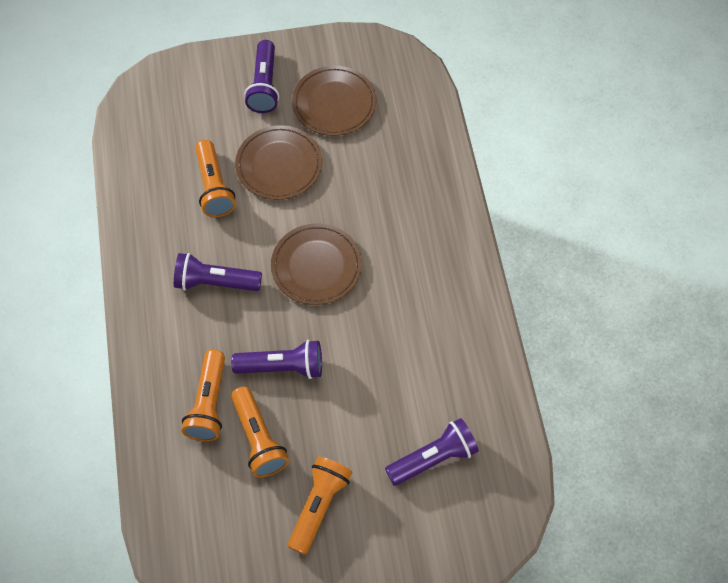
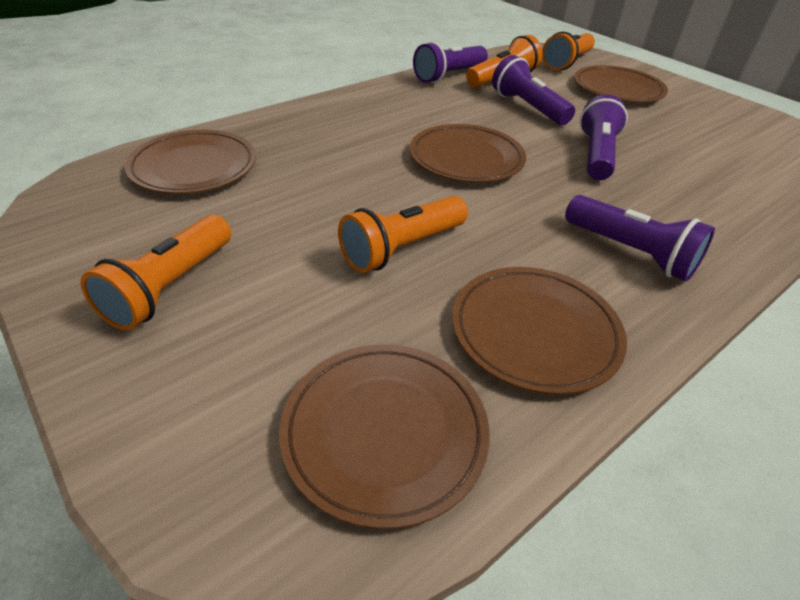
brown plate: 3 -> 5

